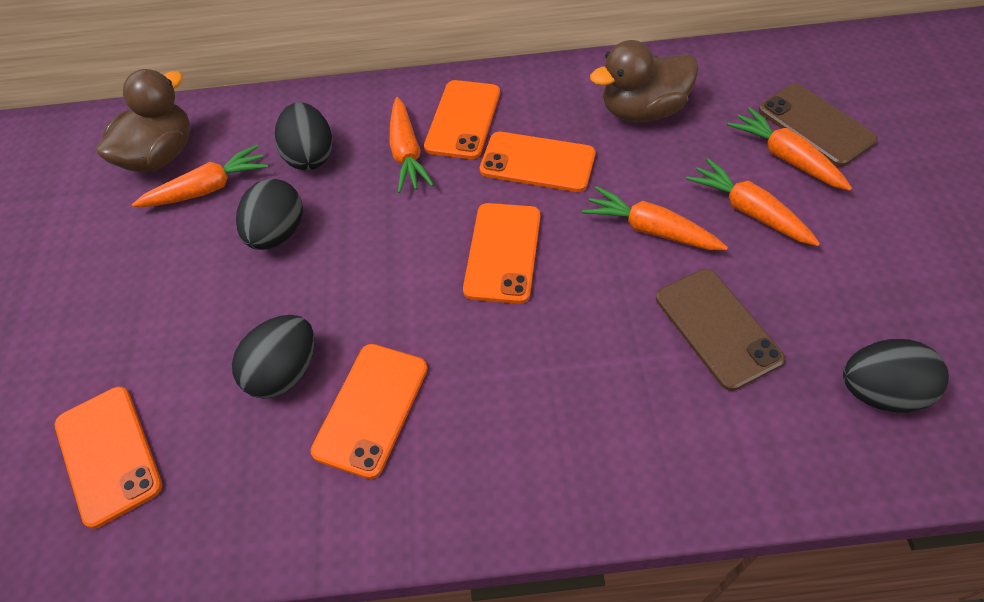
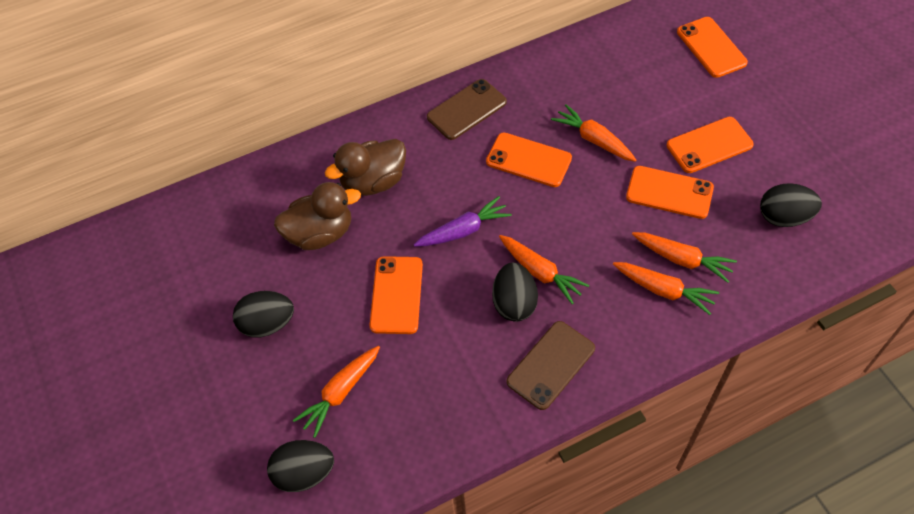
purple carrot: 0 -> 1

